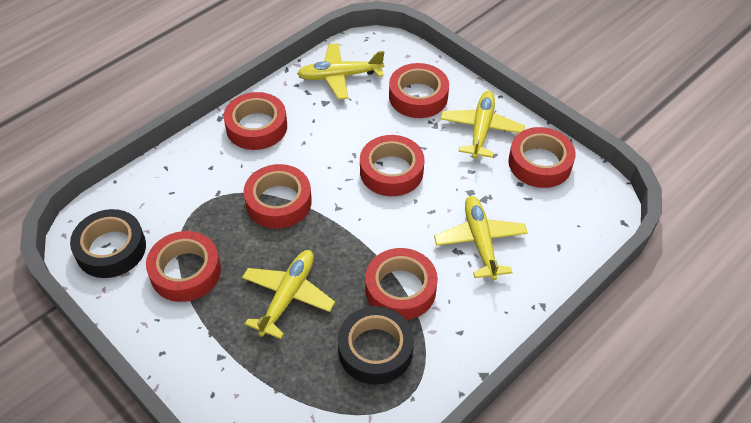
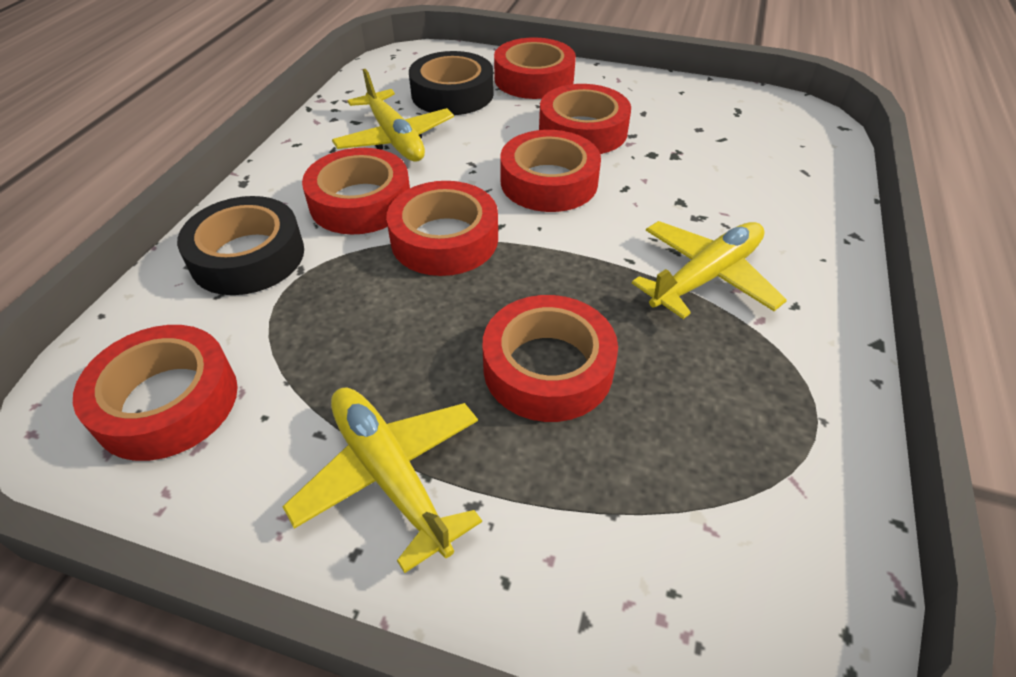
yellow plane: 4 -> 3

